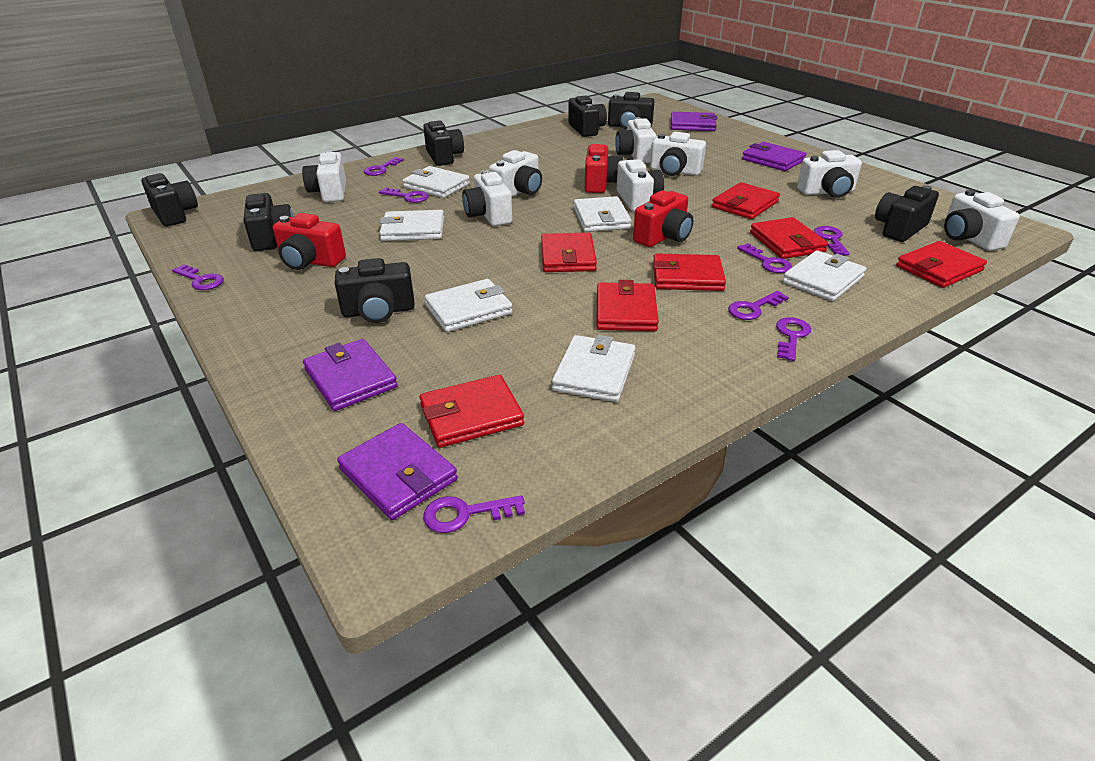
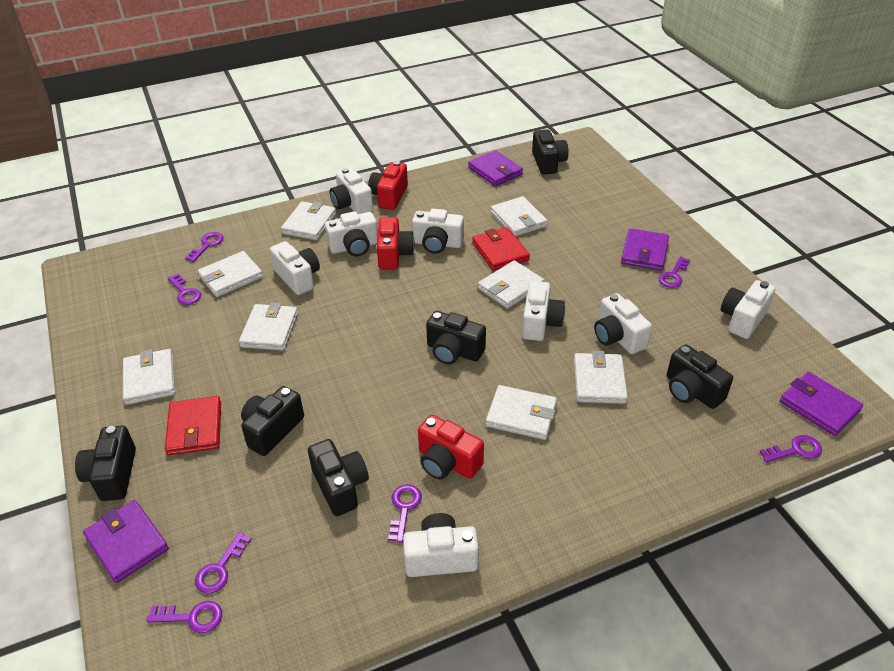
black camera: 7 -> 6
purple key: 8 -> 7
red wallet: 7 -> 2
white wallet: 6 -> 8

